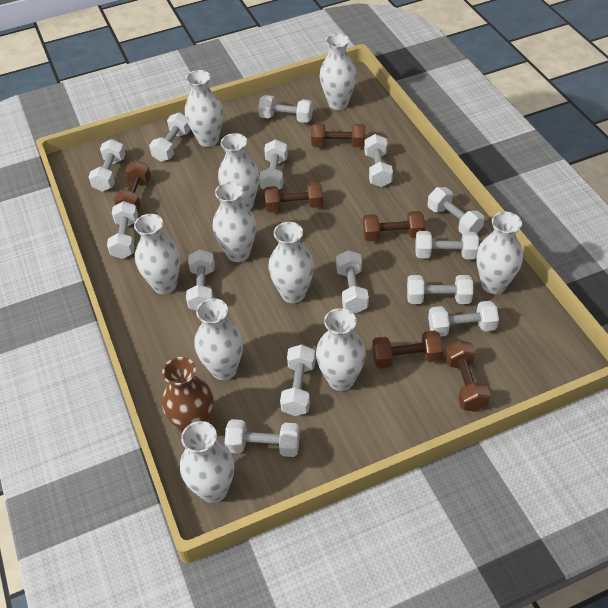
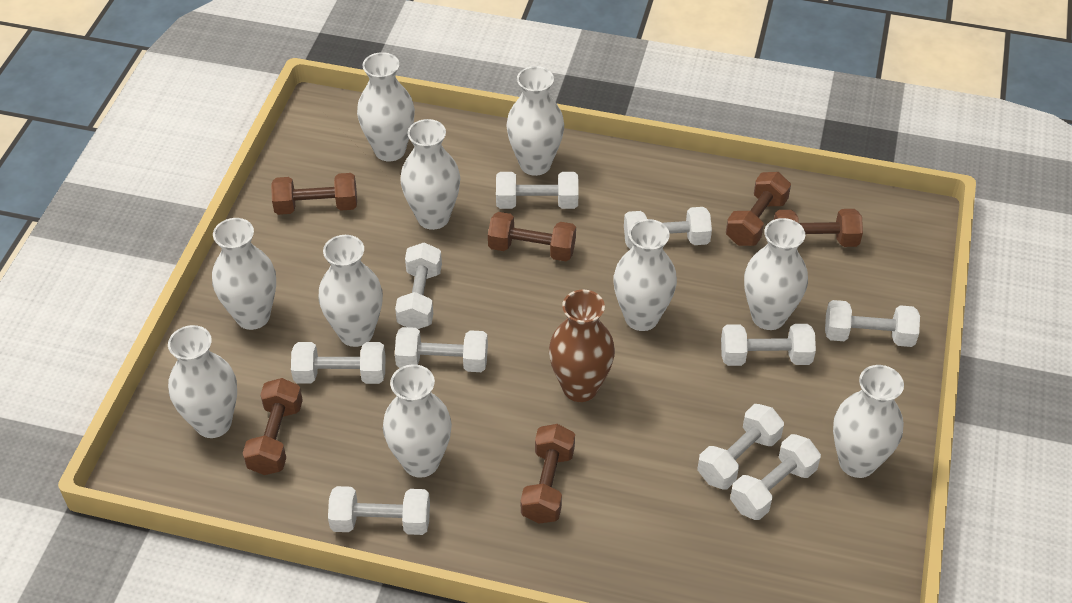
white dumbbell: 14 -> 10

